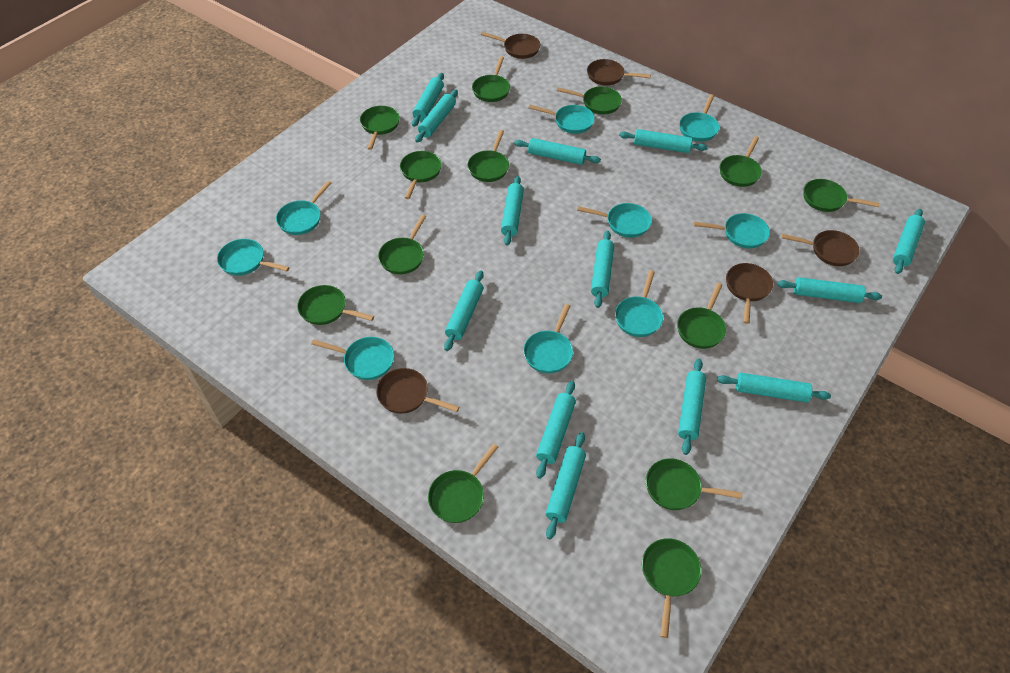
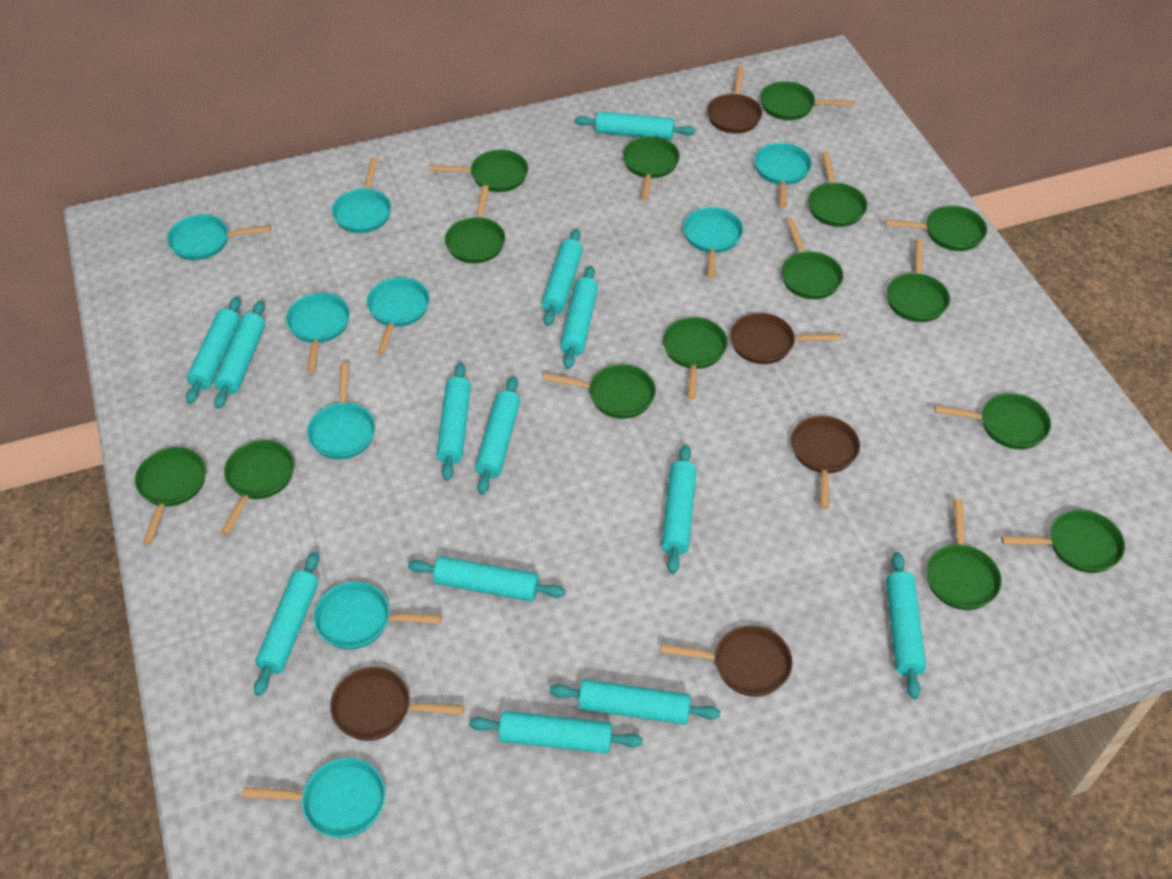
green pan: 13 -> 15

